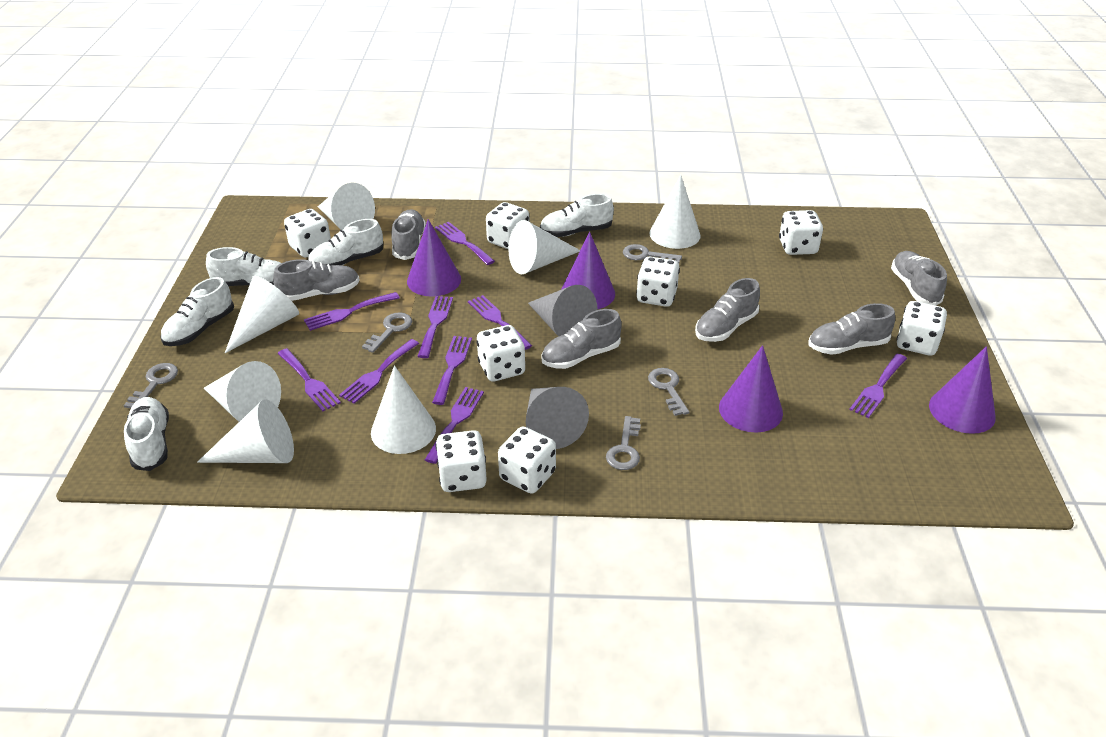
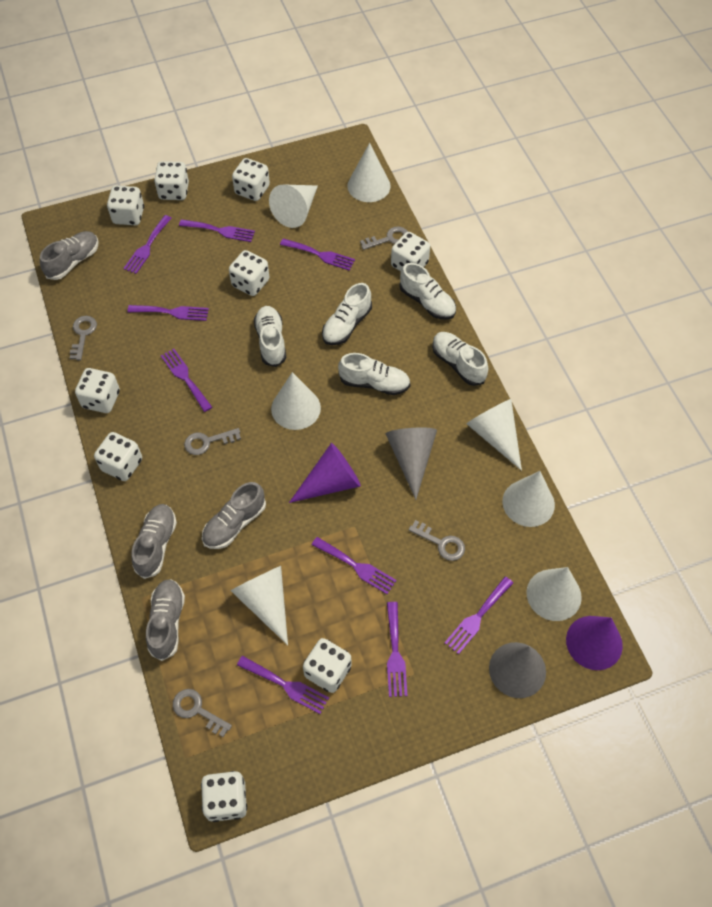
grey shoe: 6 -> 4
purple cone: 4 -> 2
white dice: 8 -> 9

